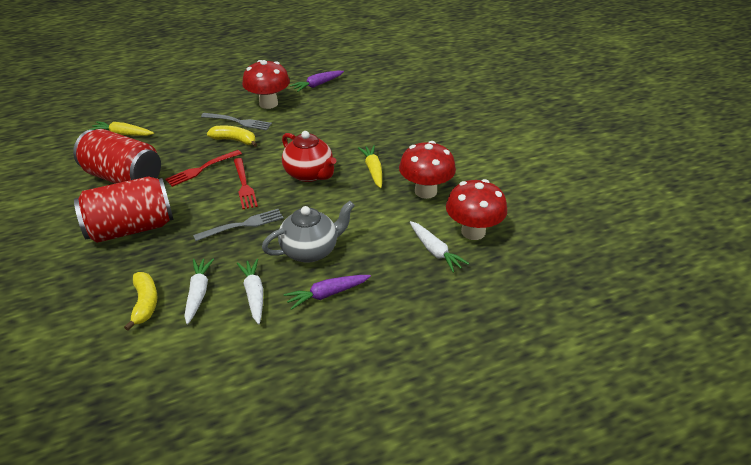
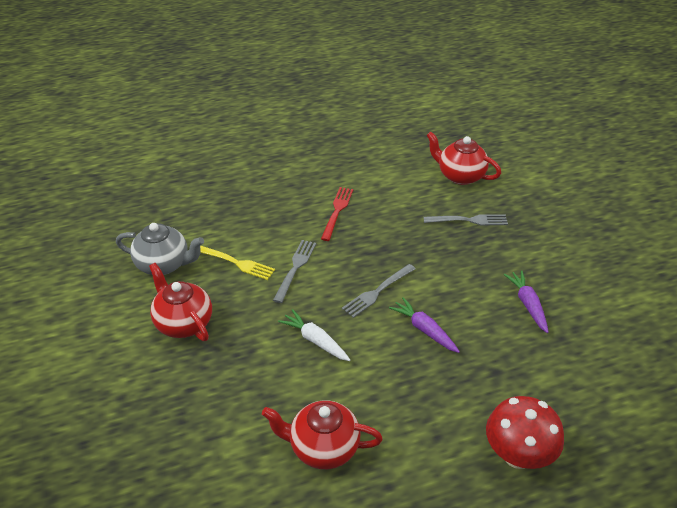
grey fork: 2 -> 3
red can: 2 -> 0
red fork: 2 -> 1
red mushroom: 3 -> 1
red teapot: 1 -> 3
white carrot: 3 -> 1
yellow banana: 2 -> 0
yellow carrot: 2 -> 0
yellow fork: 0 -> 1

